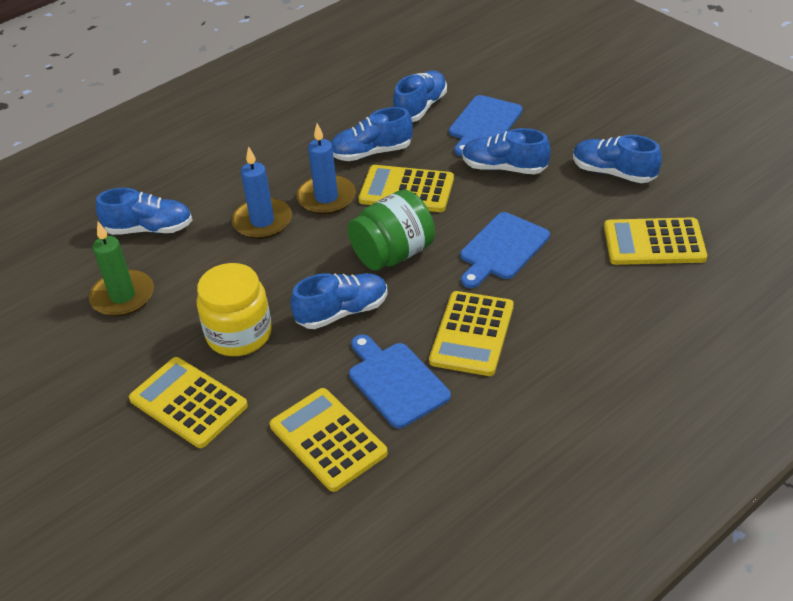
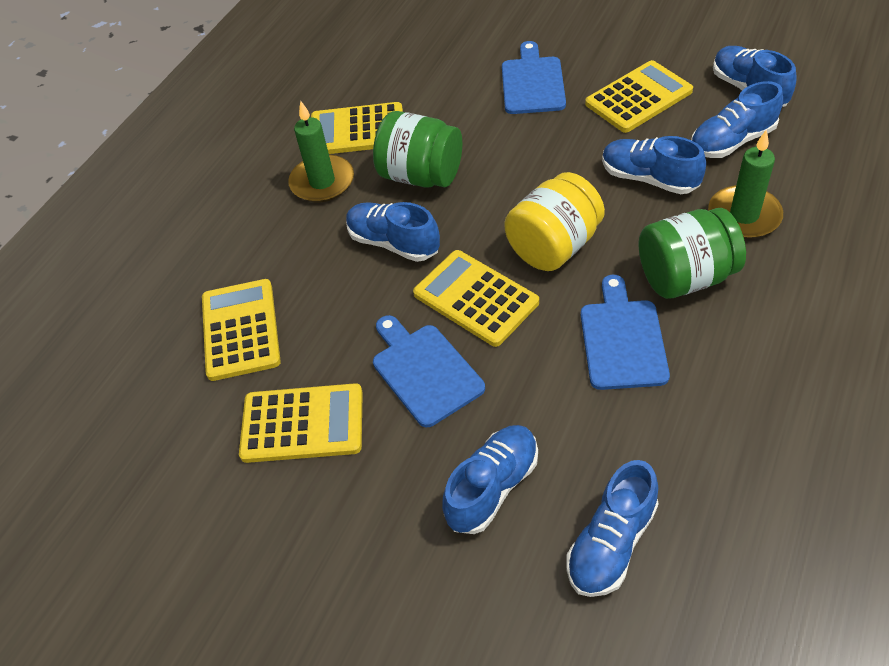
blue candle: 2 -> 0
green candle: 1 -> 2
green jar: 1 -> 2

